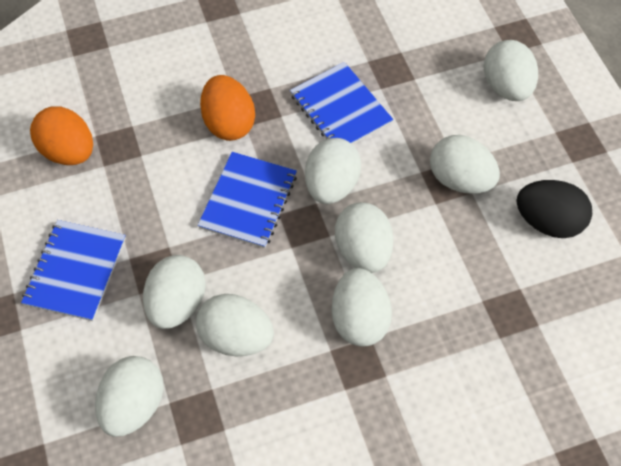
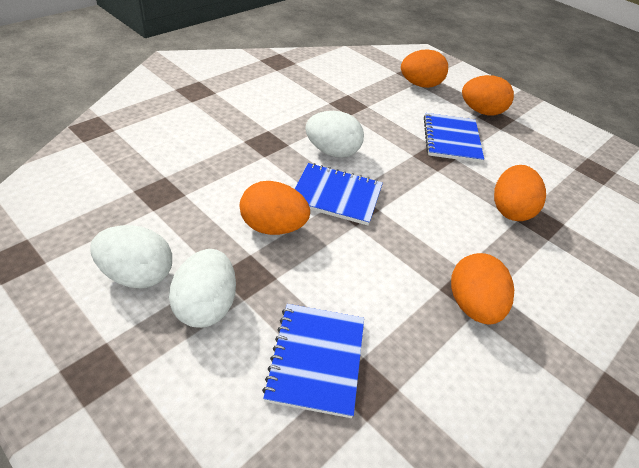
black egg: 1 -> 0
orange egg: 2 -> 5
white egg: 8 -> 3

